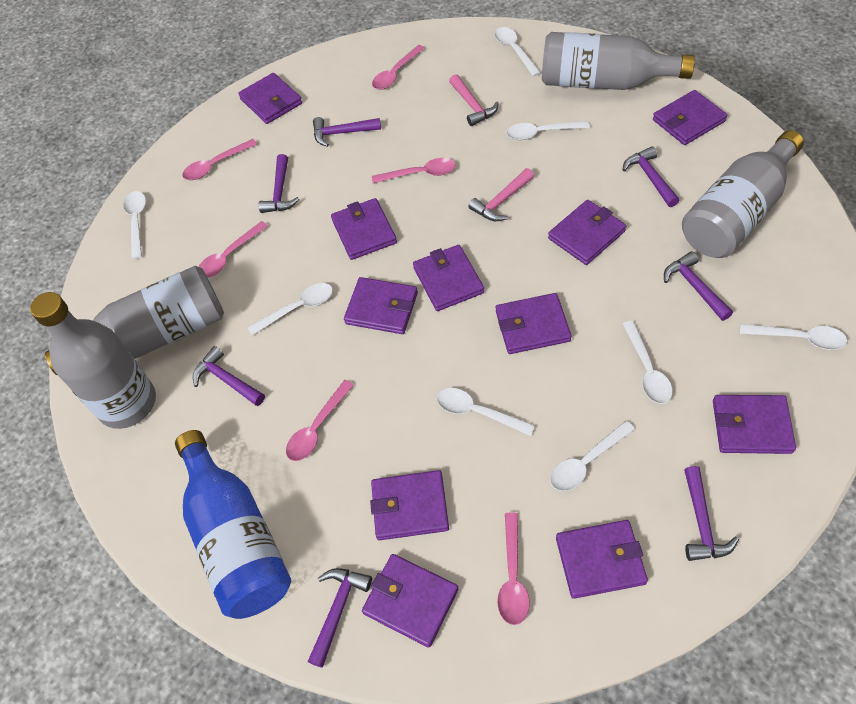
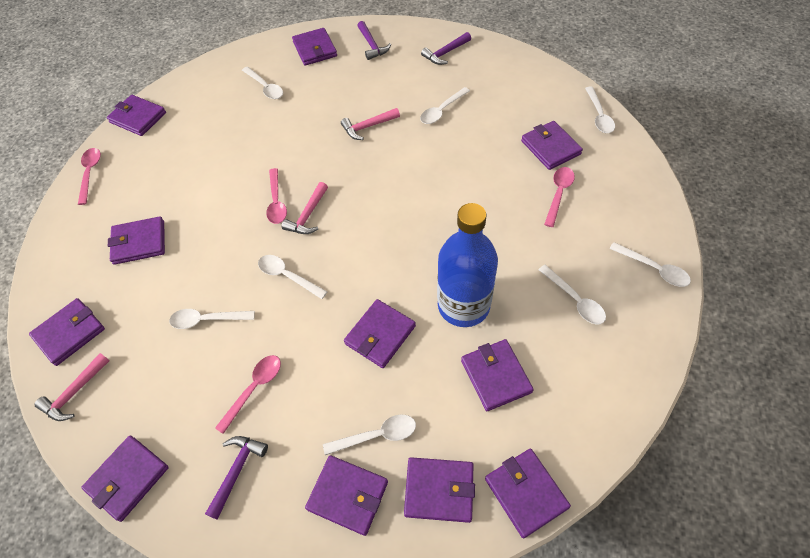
grey bottle: 4 -> 0
pink hammer: 2 -> 3
pink spoon: 6 -> 4
purple hammer: 7 -> 3

